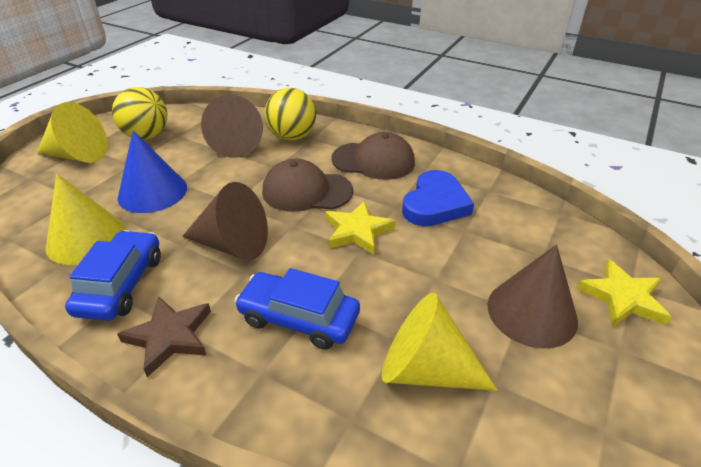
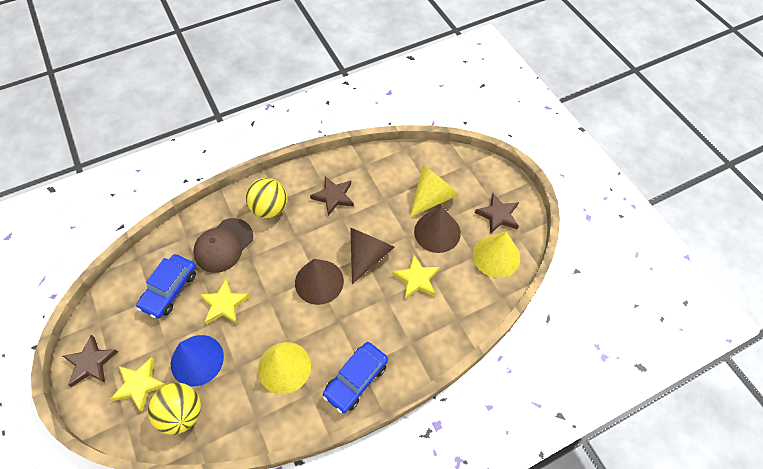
blue heart: 1 -> 0
brown cap: 2 -> 1
brown star: 1 -> 3
yellow star: 2 -> 3

